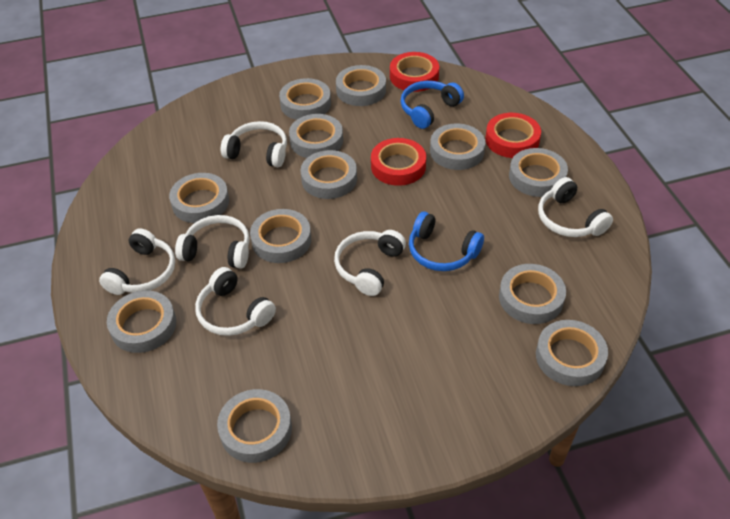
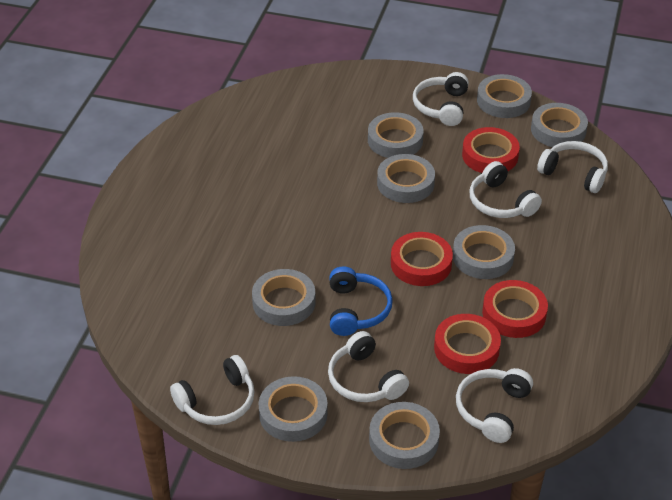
blue headphones: 2 -> 1
grey tape: 12 -> 8
red tape: 3 -> 4

